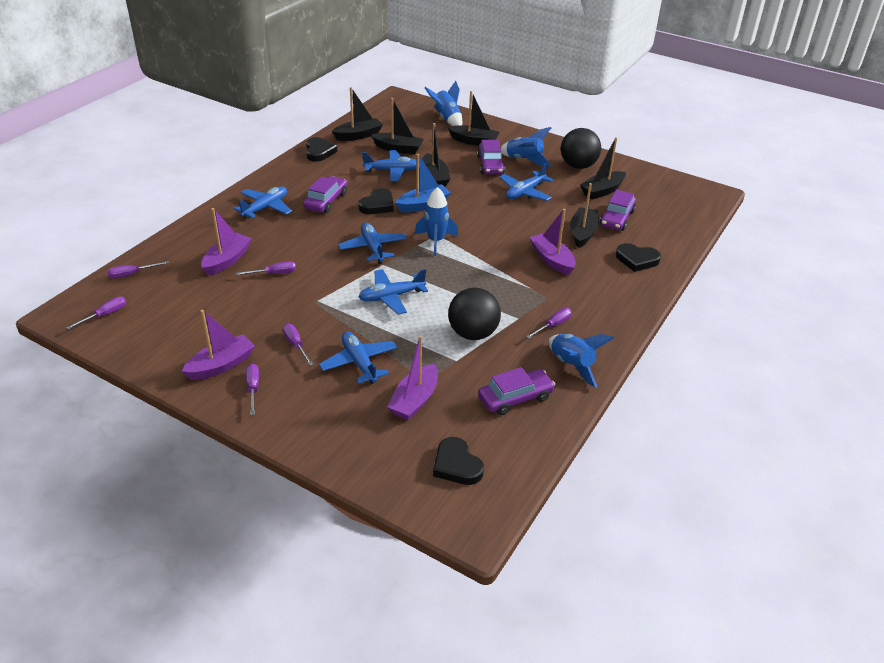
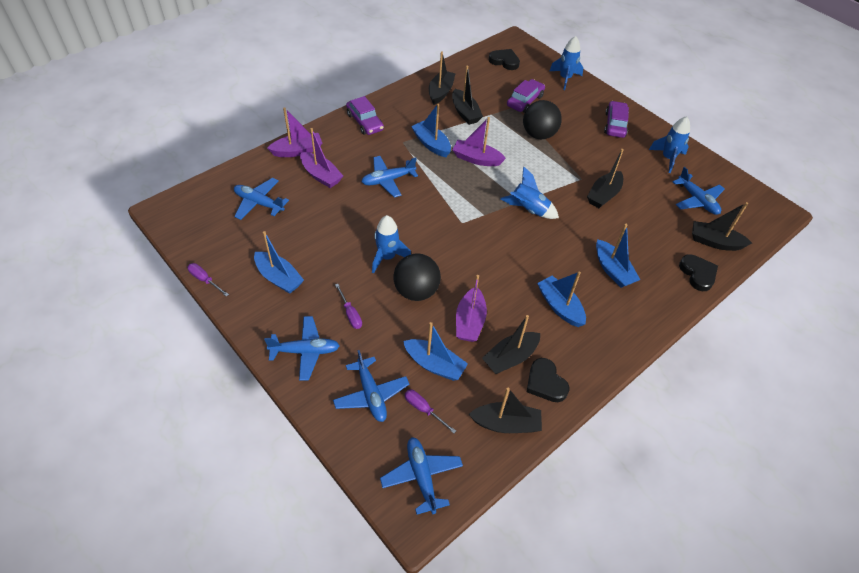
black heart: 4 -> 3
blue boat: 1 -> 5
purple car: 4 -> 3
purple screwdriver: 6 -> 3

